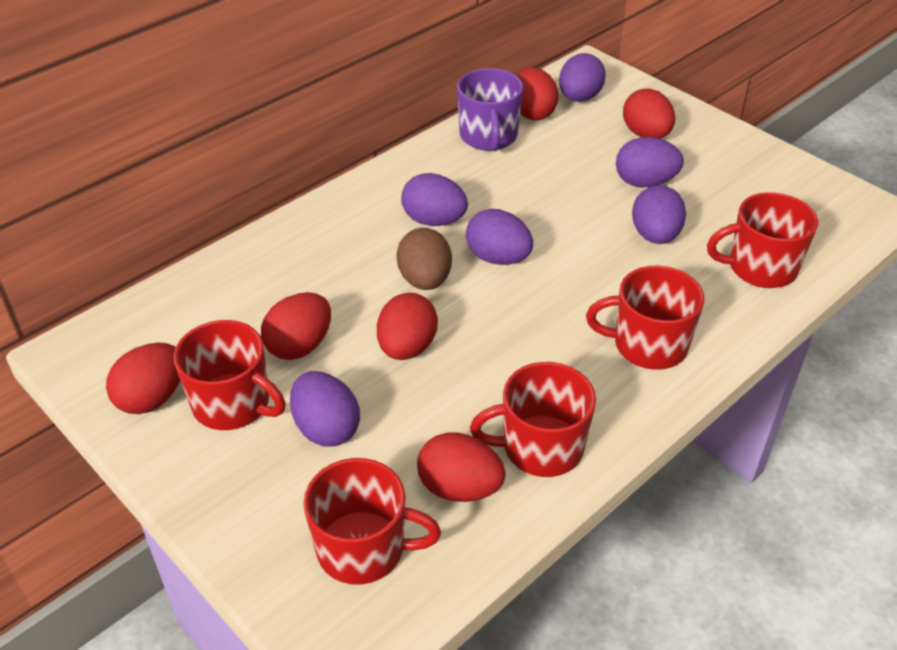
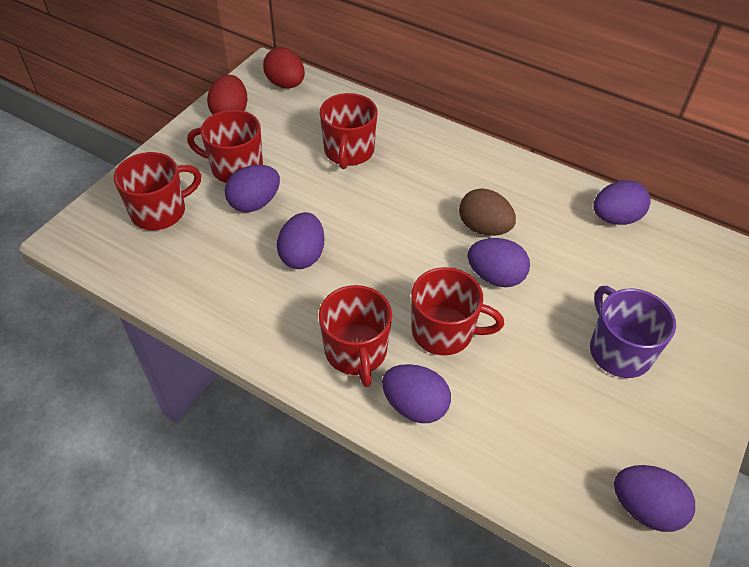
red egg: 6 -> 2

